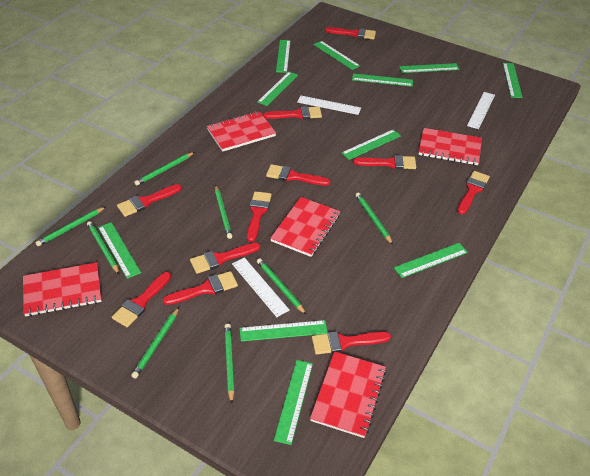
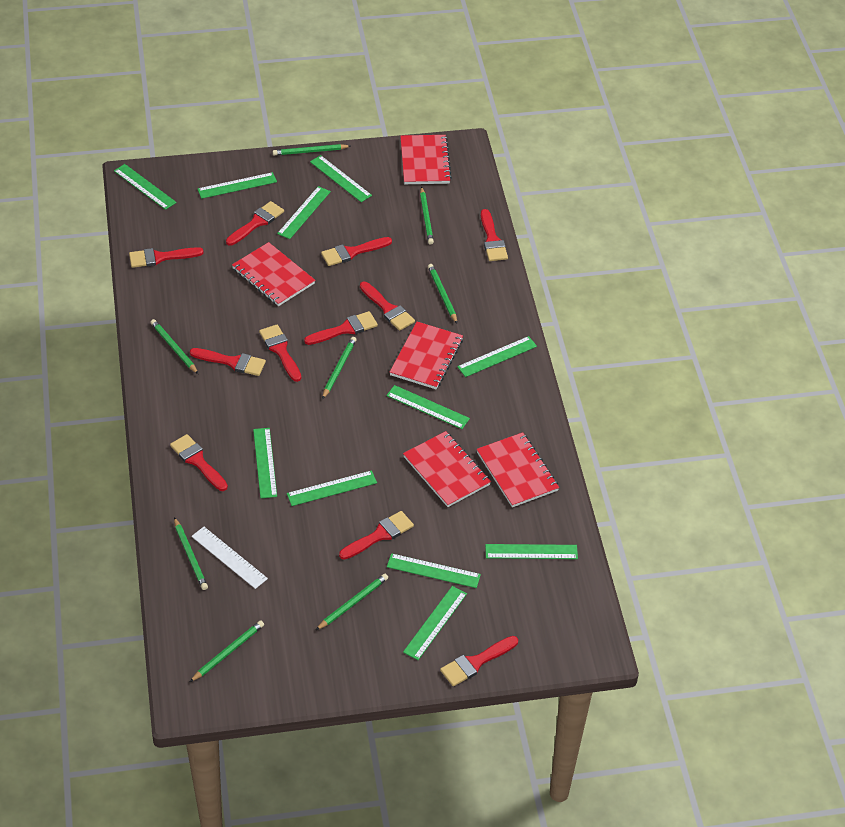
white ruler: 3 -> 1

